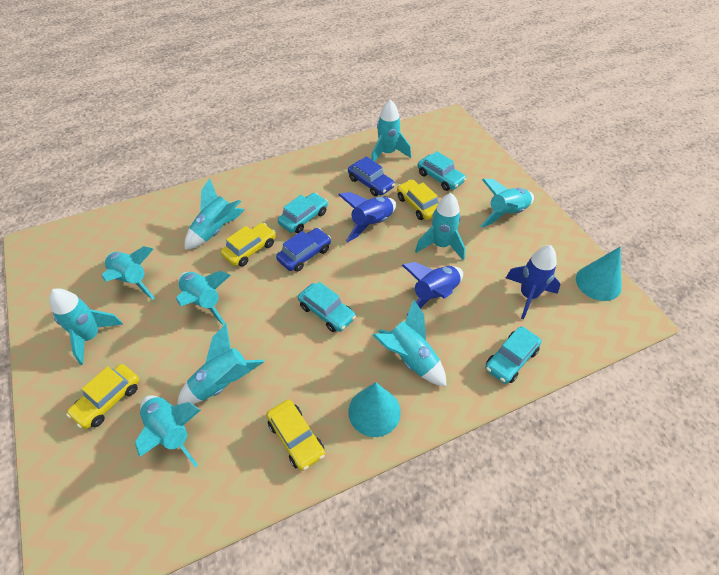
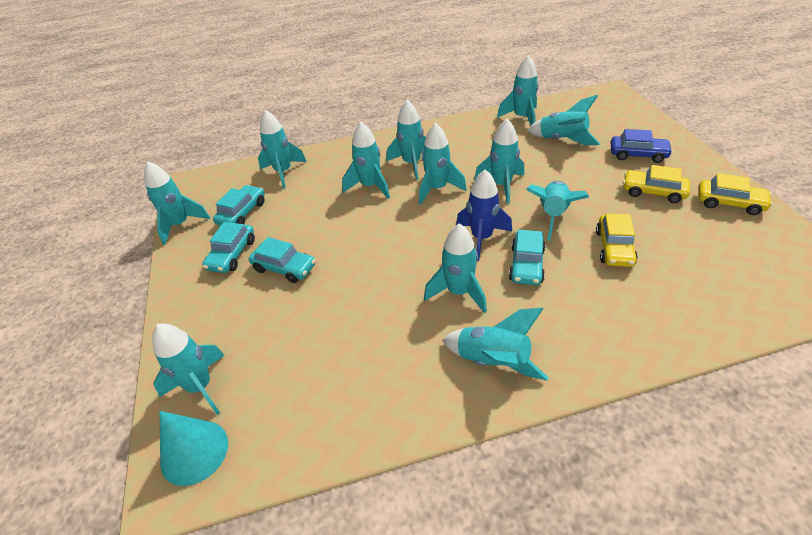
blue car: 2 -> 1
blue rocket: 3 -> 1
turquoise cone: 2 -> 1
turquoise rocket: 10 -> 12
yellow car: 4 -> 3

